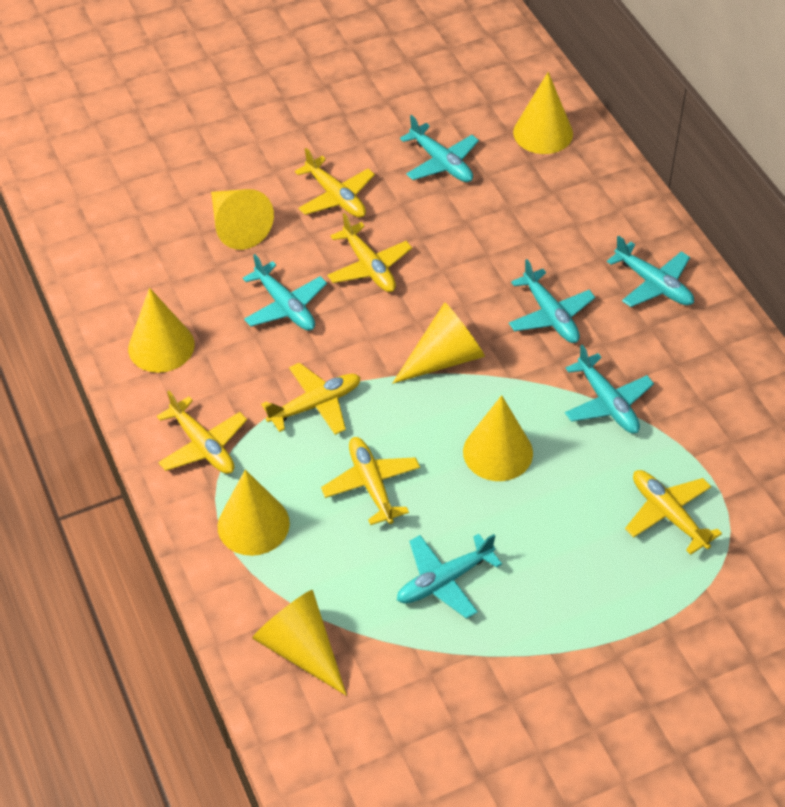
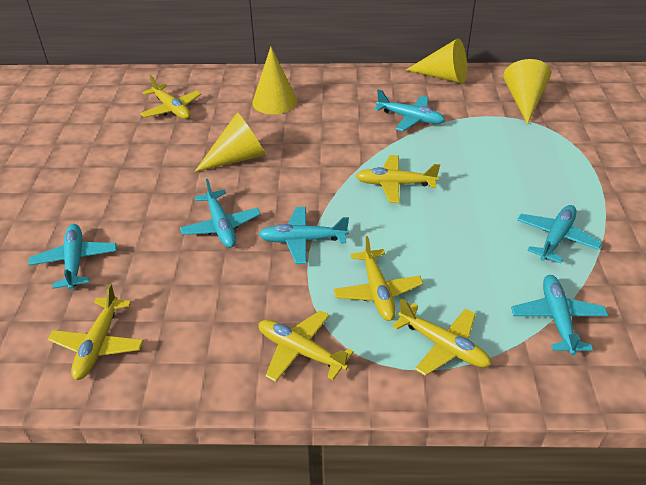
yellow cone: 7 -> 4

